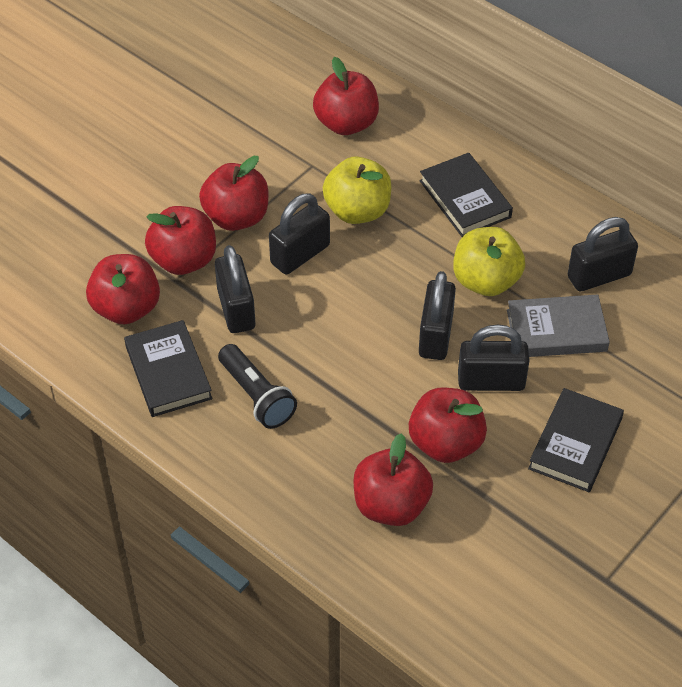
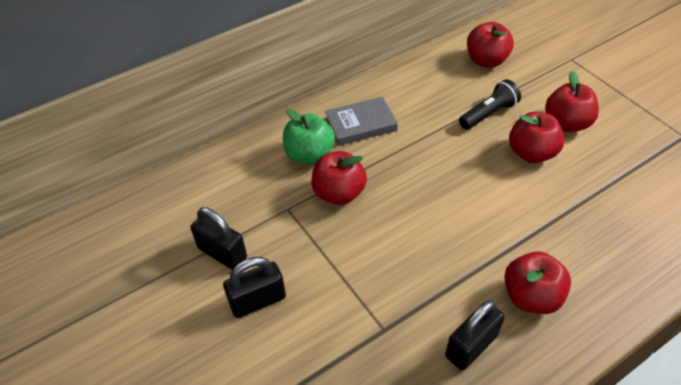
black book: 3 -> 0
black padlock: 5 -> 3
green apple: 0 -> 1
red apple: 6 -> 5
yellow apple: 2 -> 0

